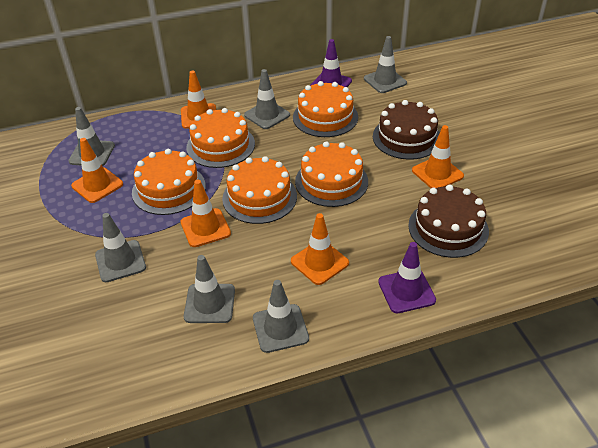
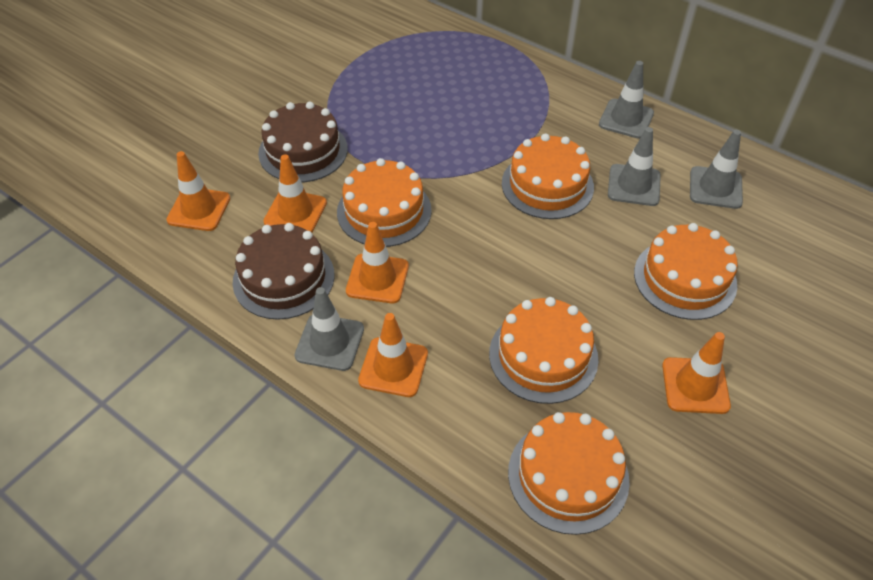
grey traffic cone: 6 -> 4
purple traffic cone: 2 -> 0

